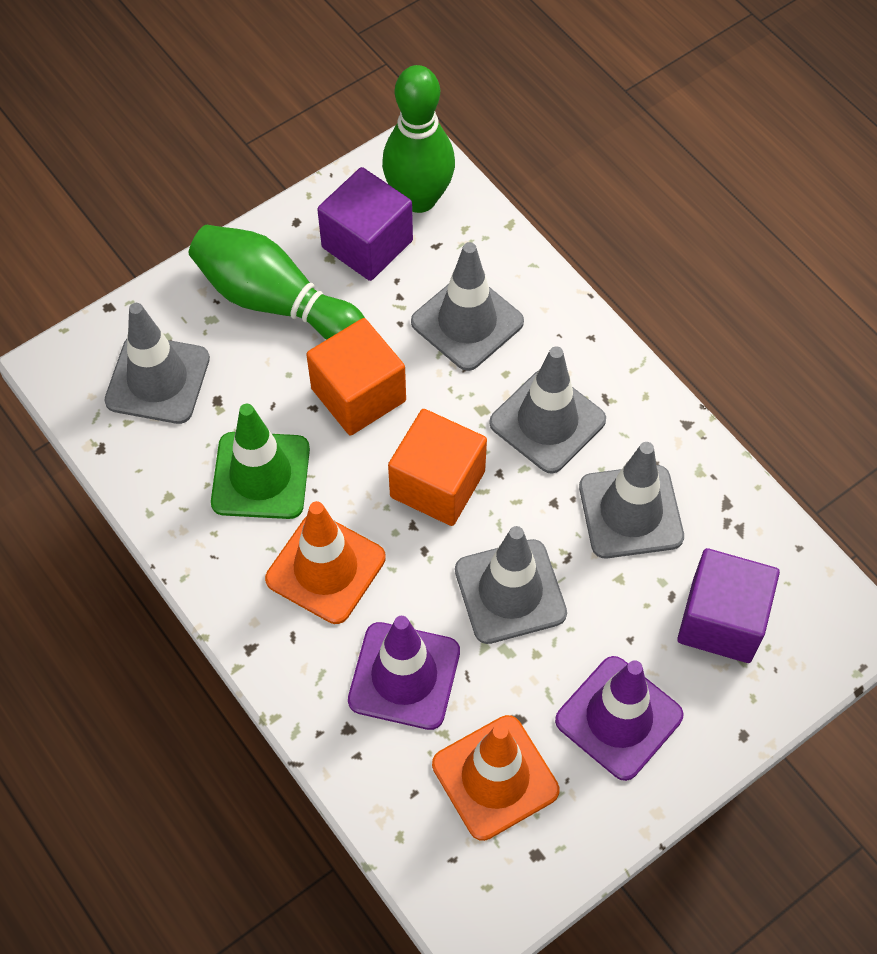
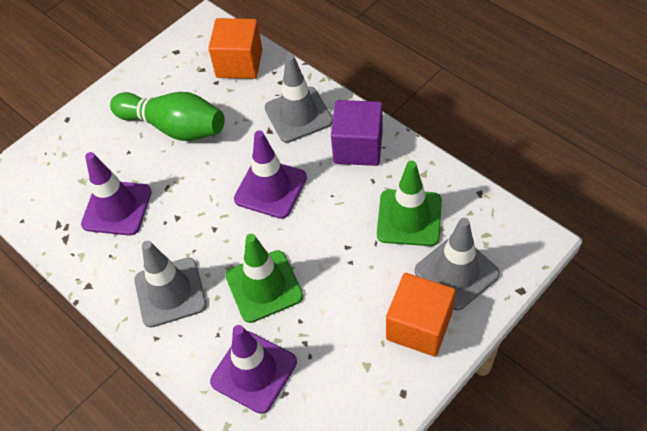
green bowling pin: 2 -> 1
green traffic cone: 1 -> 2
grey traffic cone: 5 -> 3
orange traffic cone: 2 -> 0
purple cube: 2 -> 1
purple traffic cone: 2 -> 3

